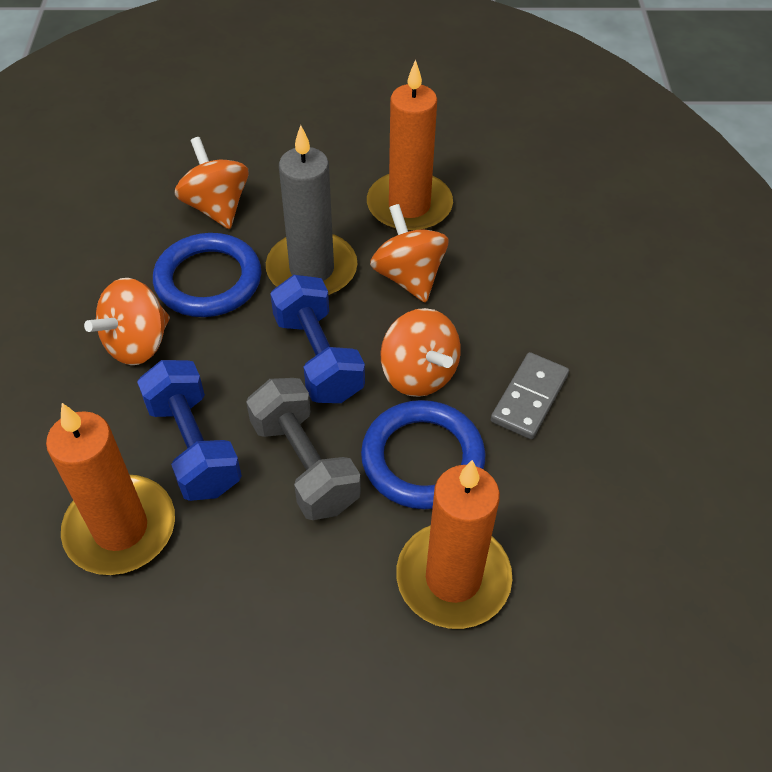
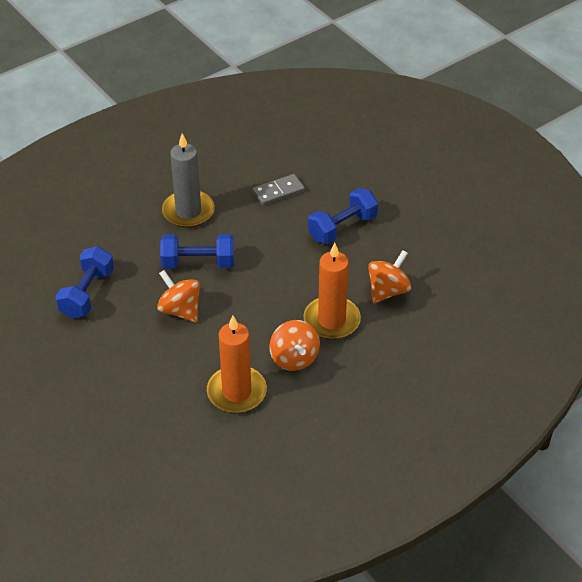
blue dumbbell: 2 -> 3
blue ring: 2 -> 0
grey dumbbell: 1 -> 0
orange candle: 3 -> 2
orange spinning top: 4 -> 3

